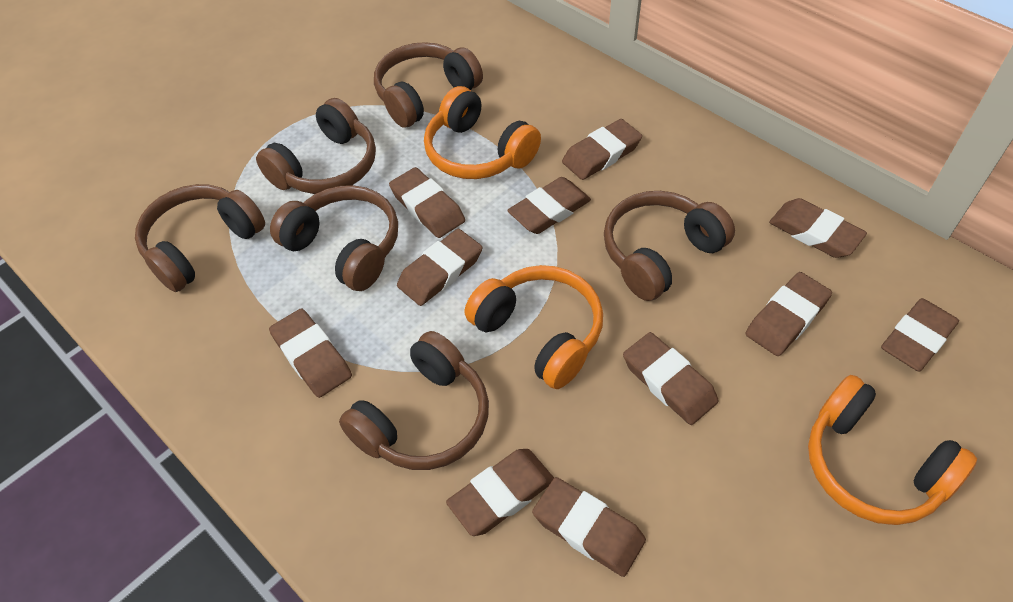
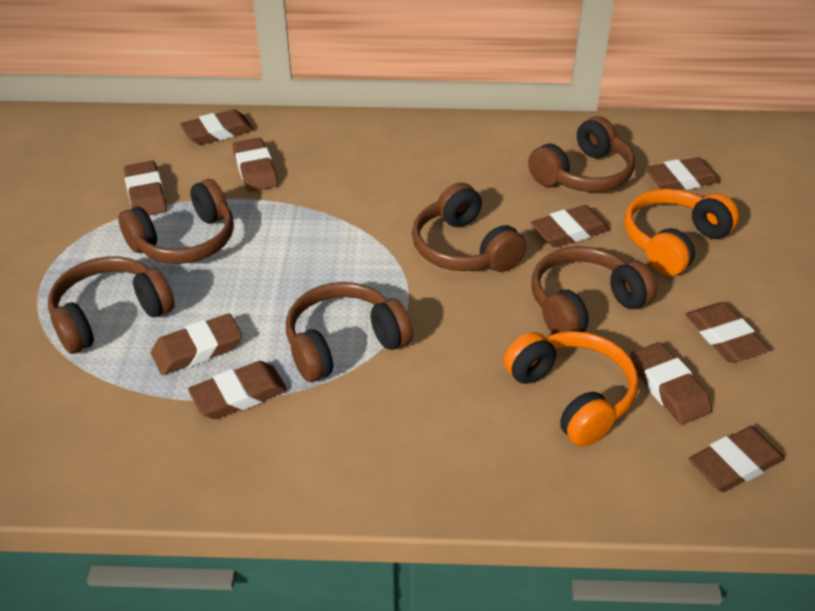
brown eraser: 11 -> 10
orange headphones: 3 -> 2

